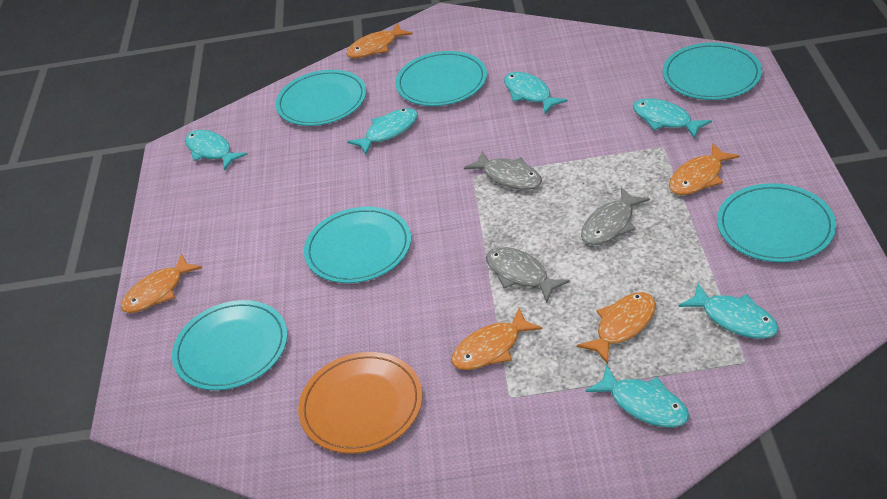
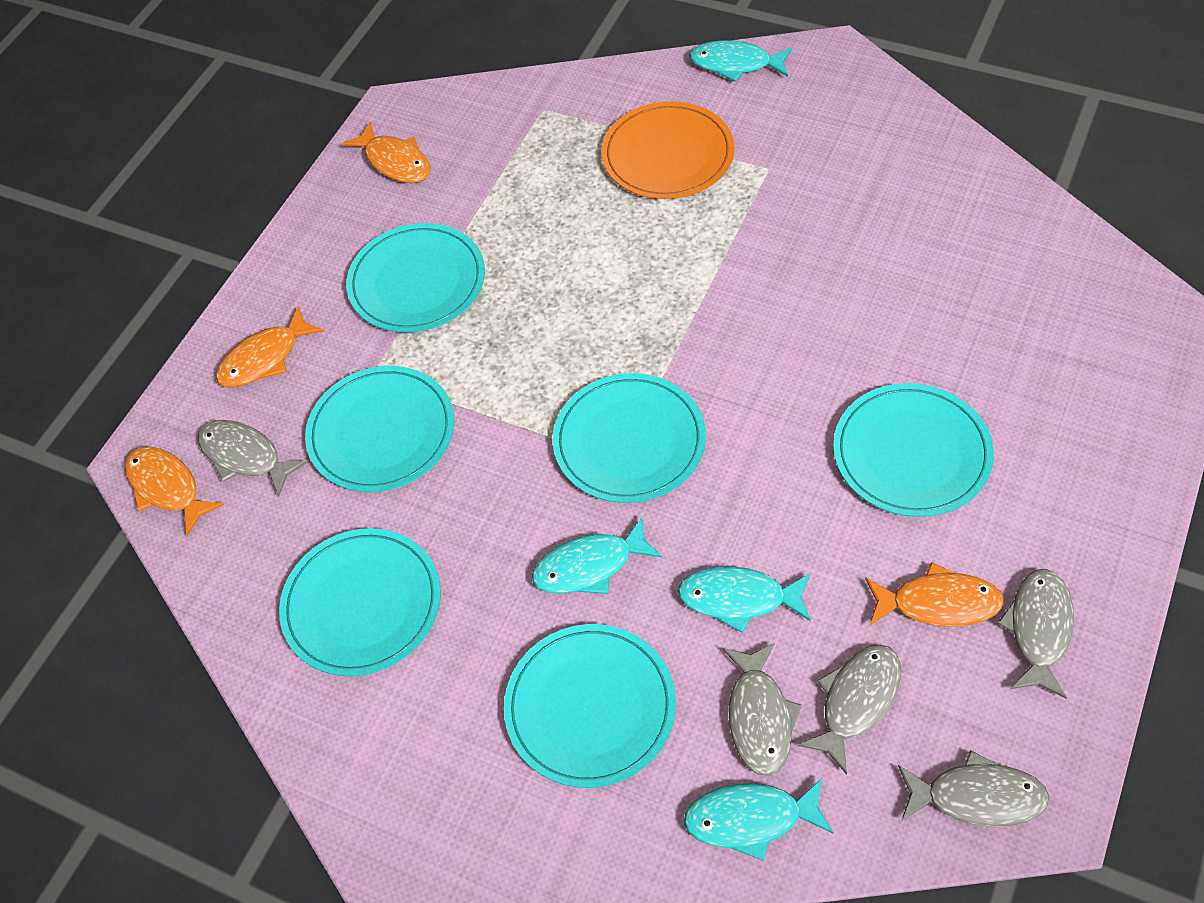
grey fish: 3 -> 5
orange fish: 5 -> 4
turquoise fish: 6 -> 4

